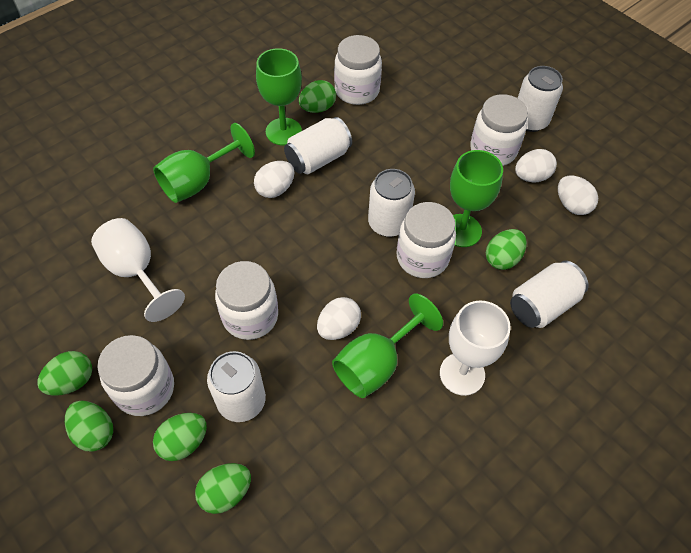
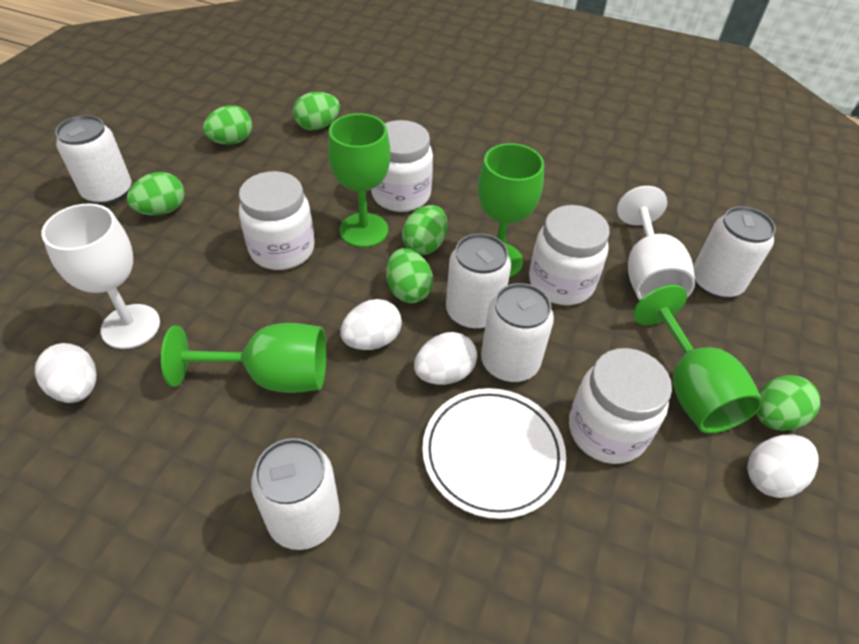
white jar: 5 -> 4
white plate: 0 -> 1

